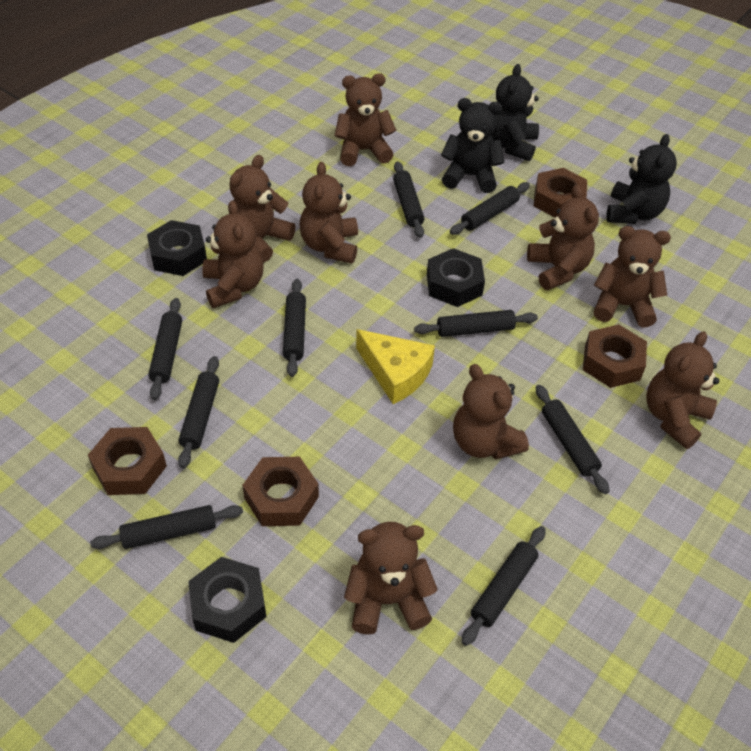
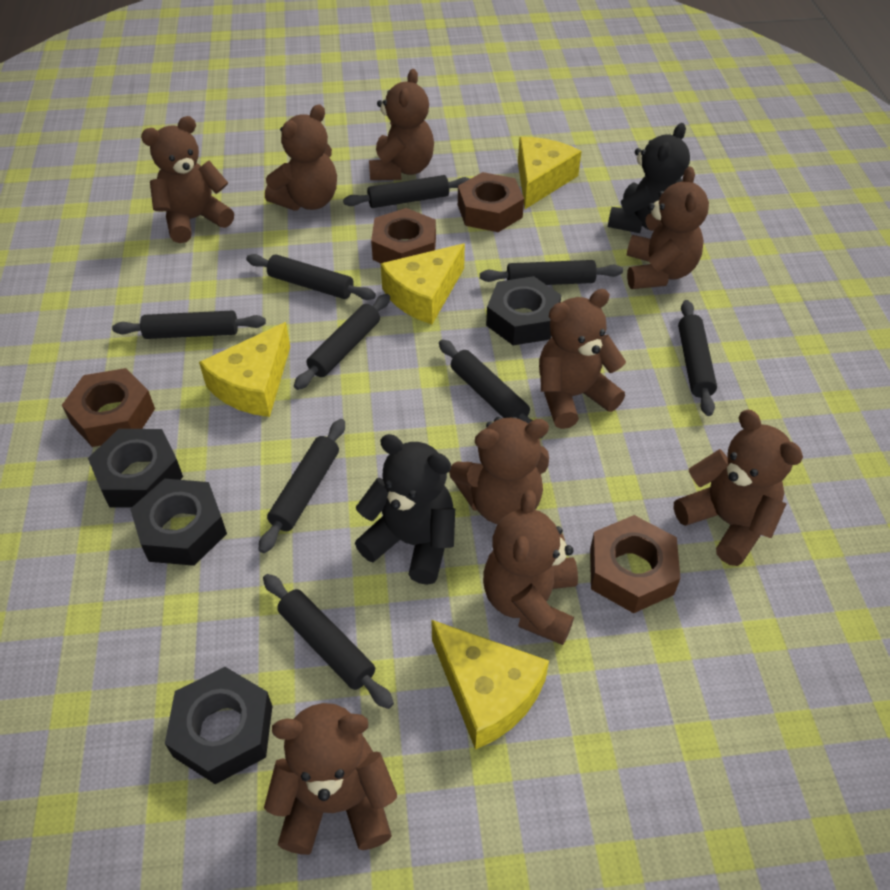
black nut: 3 -> 4
black teddy bear: 3 -> 2
yellow cheese: 1 -> 4

